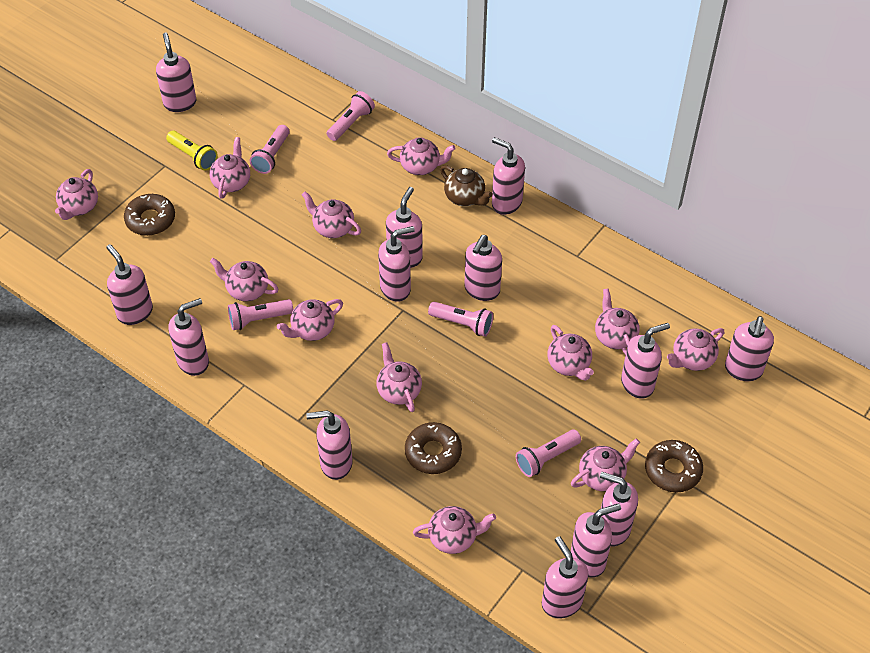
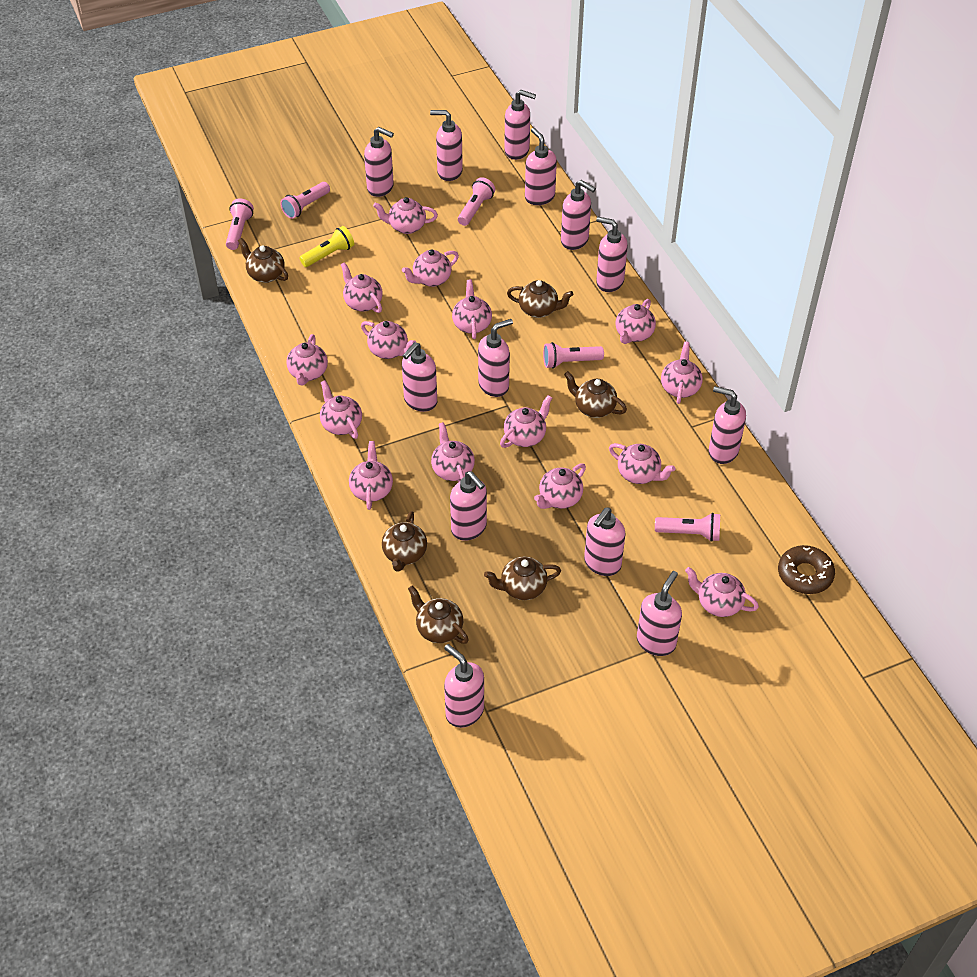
brown donut: 3 -> 1
brown teapot: 1 -> 6
pink teapot: 12 -> 15

